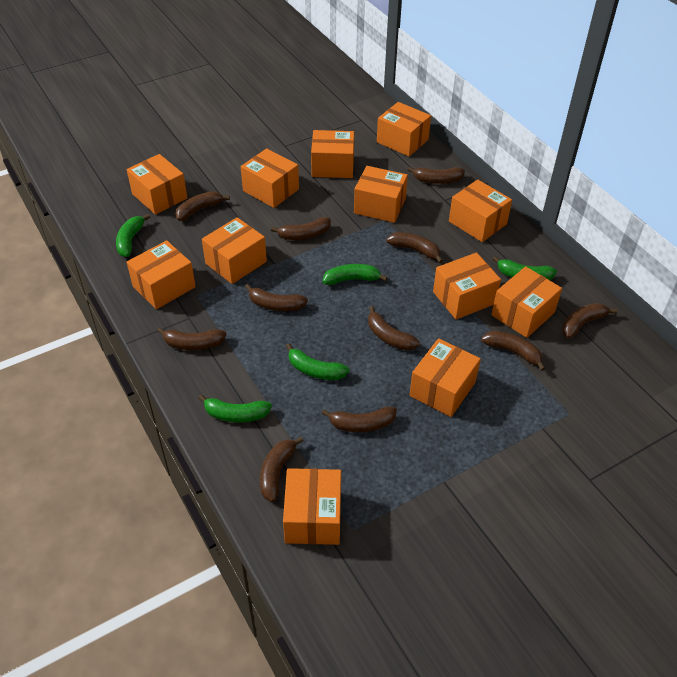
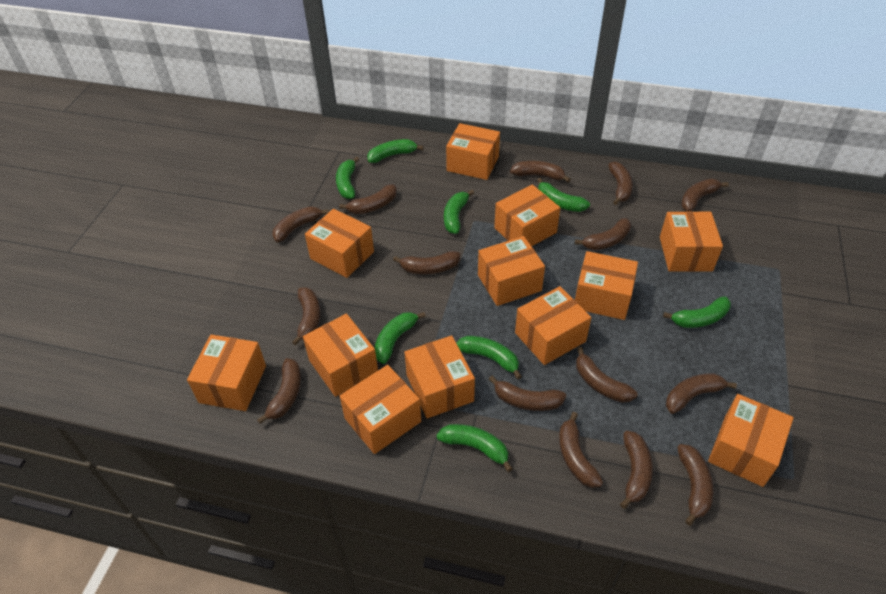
brown banana: 11 -> 15
green banana: 5 -> 8

